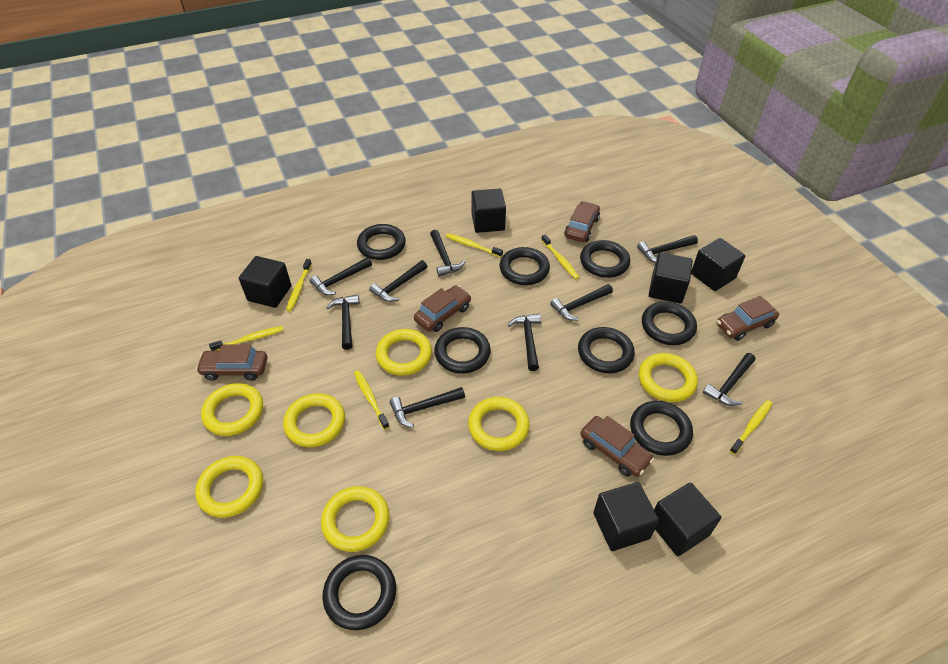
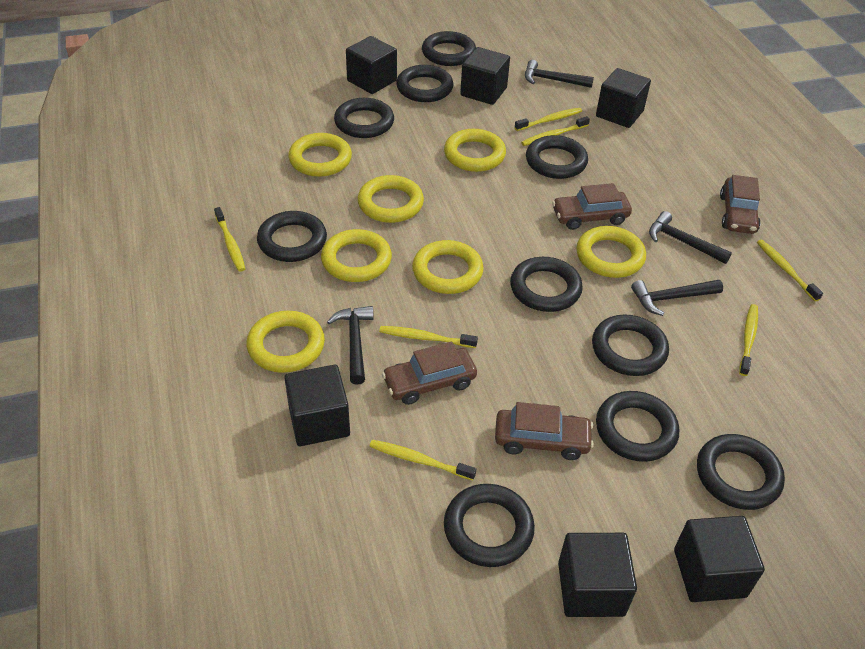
black hammer: 9 -> 4
black ring: 8 -> 10
brown car: 5 -> 4
yellow toothbrush: 6 -> 7

